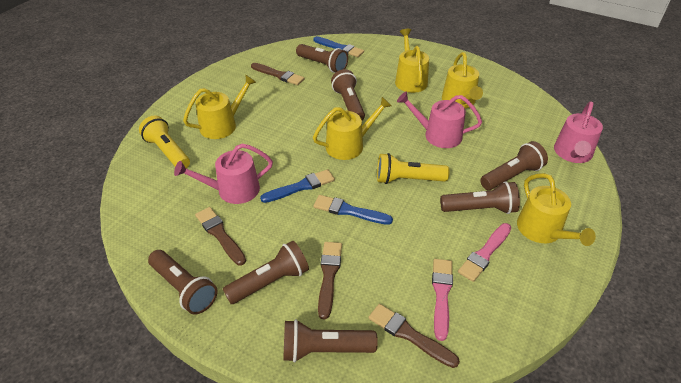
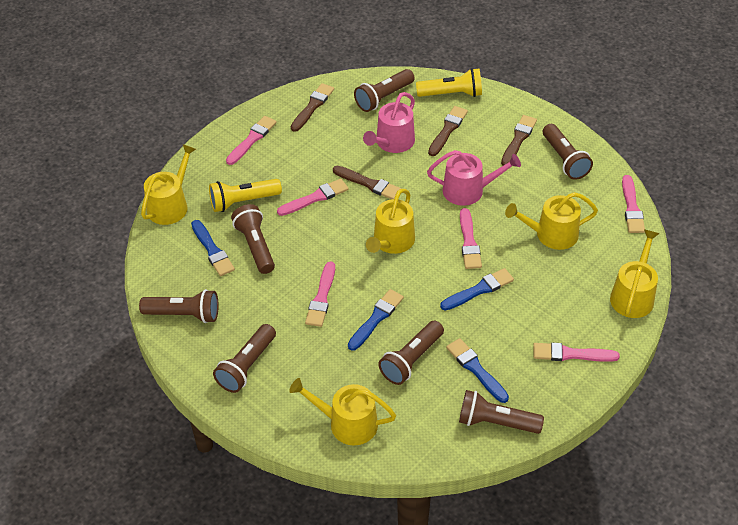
blue brush: 3 -> 4
pink brush: 2 -> 6
pink watering can: 3 -> 2

